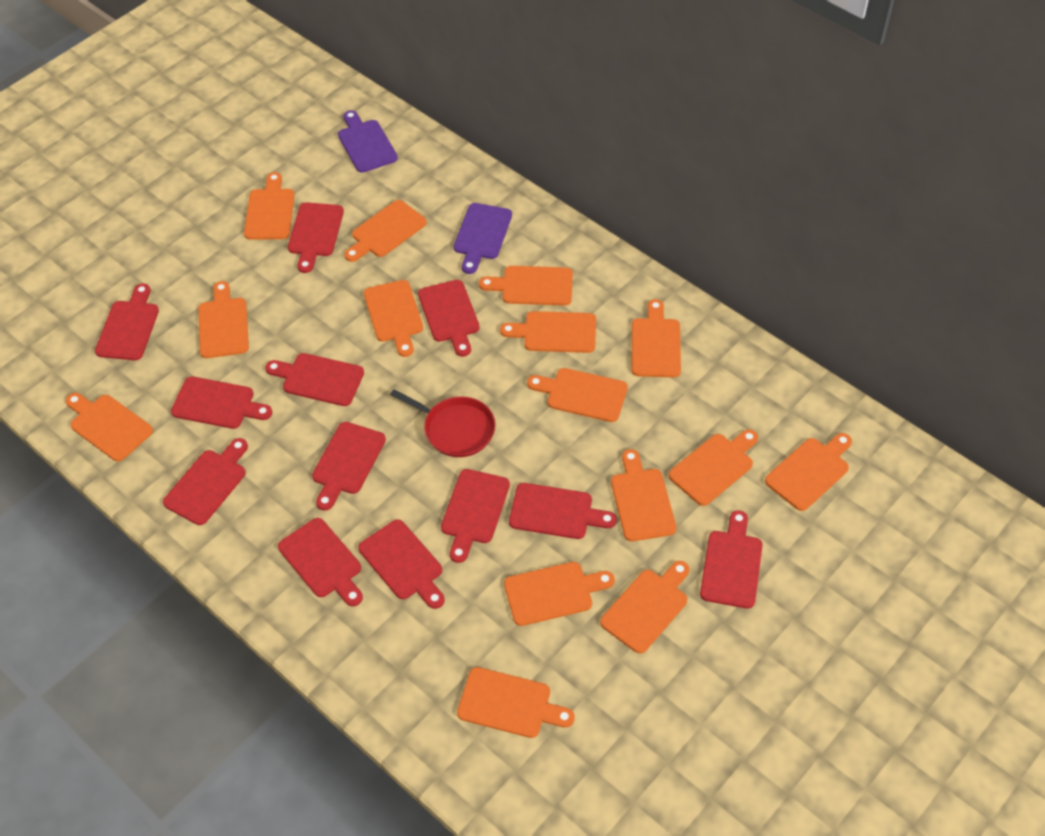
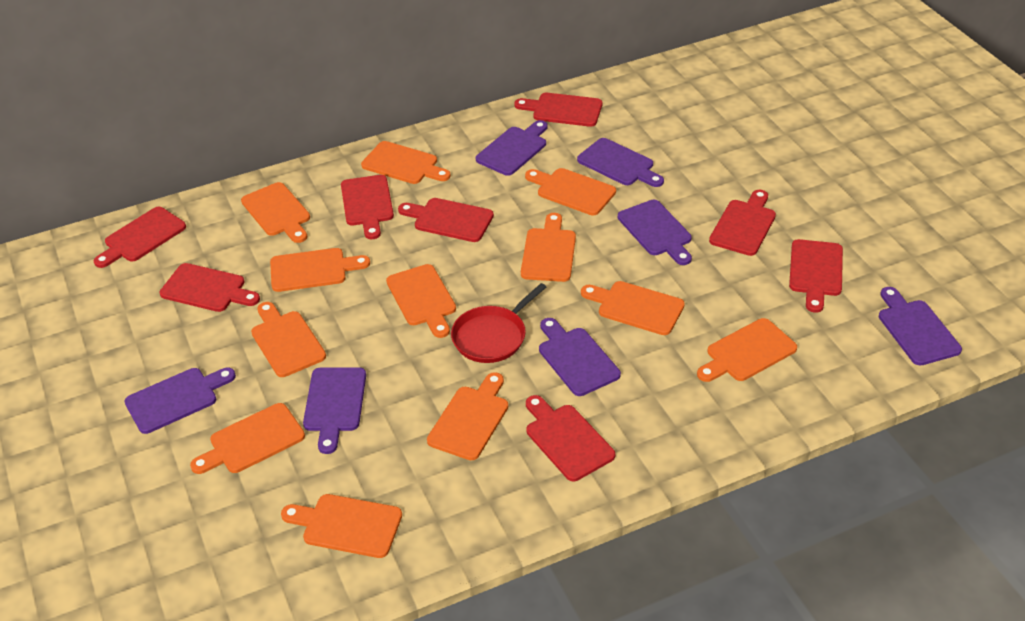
orange cutting board: 15 -> 12
purple cutting board: 2 -> 7
red cutting board: 12 -> 8

